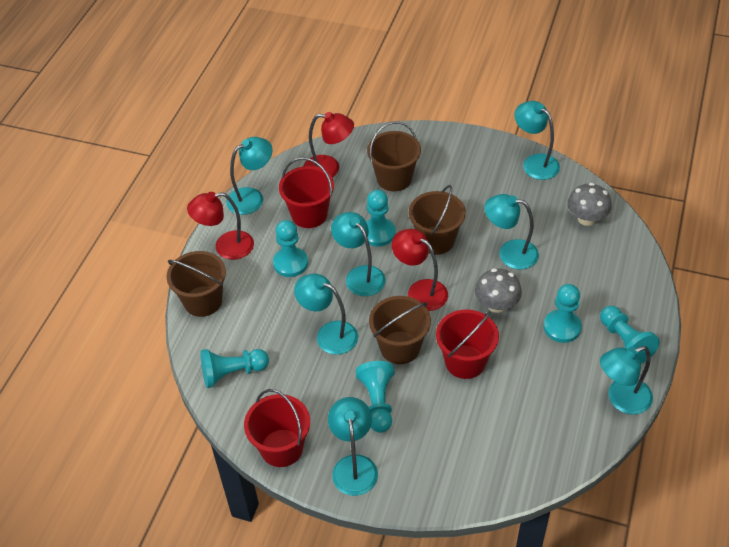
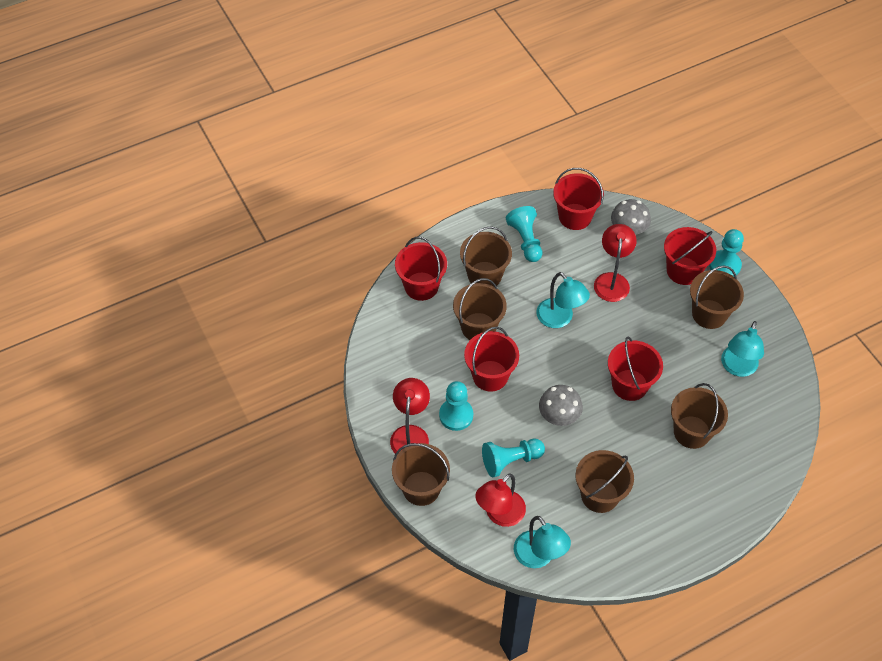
brown bucket: 4 -> 6
red bucket: 3 -> 5
turquoise lamp: 7 -> 3
turquoise pawn: 6 -> 4

